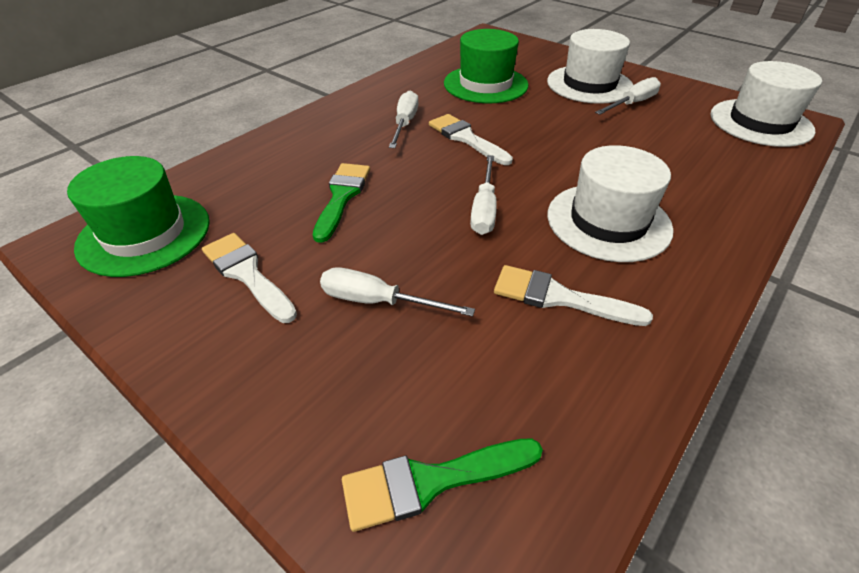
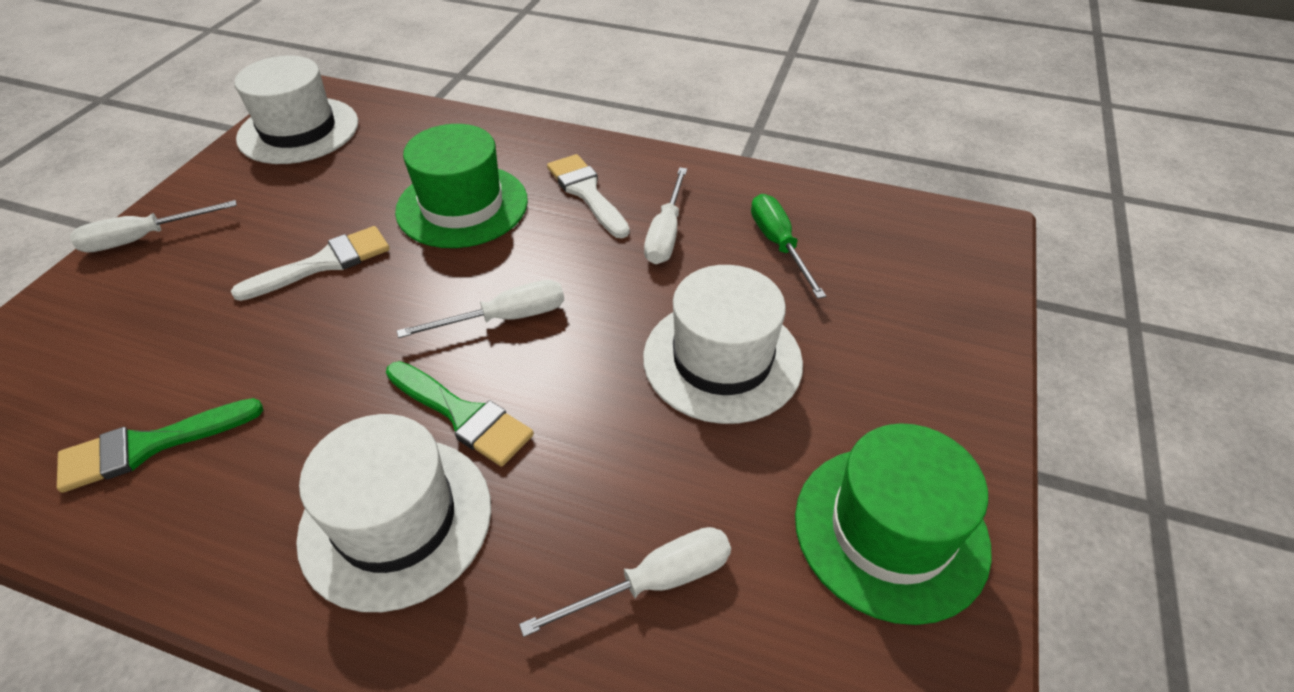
green screwdriver: 0 -> 1
white brush: 3 -> 2

